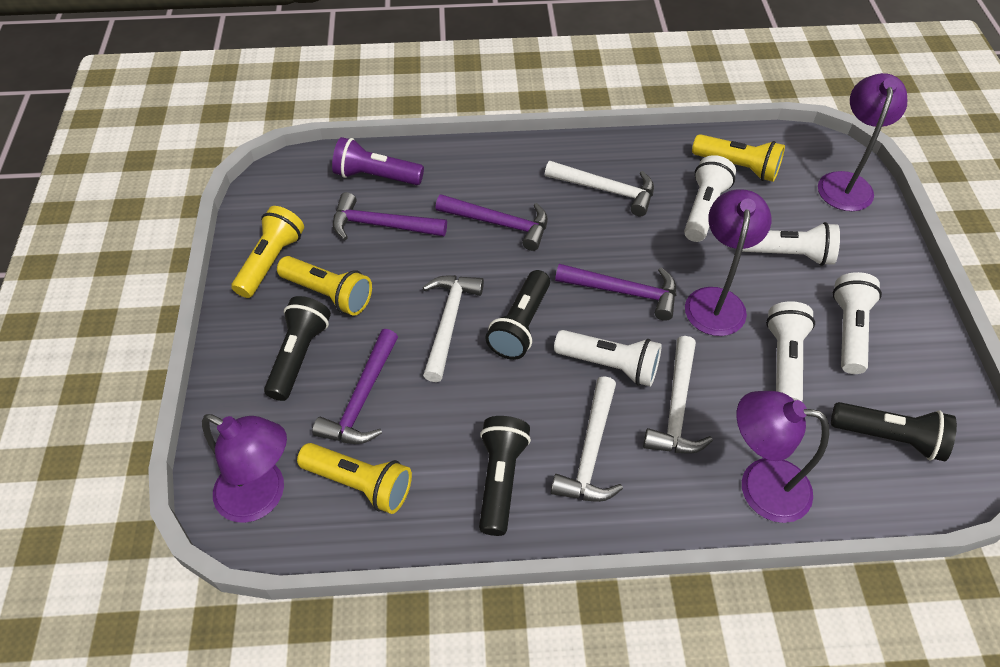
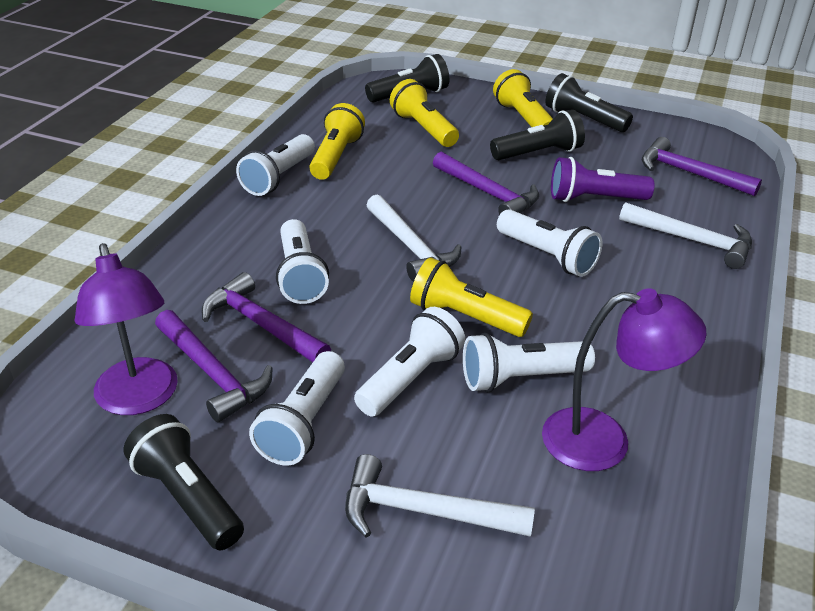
purple lamp: 4 -> 2
white flashlight: 5 -> 6
white hammer: 4 -> 3

